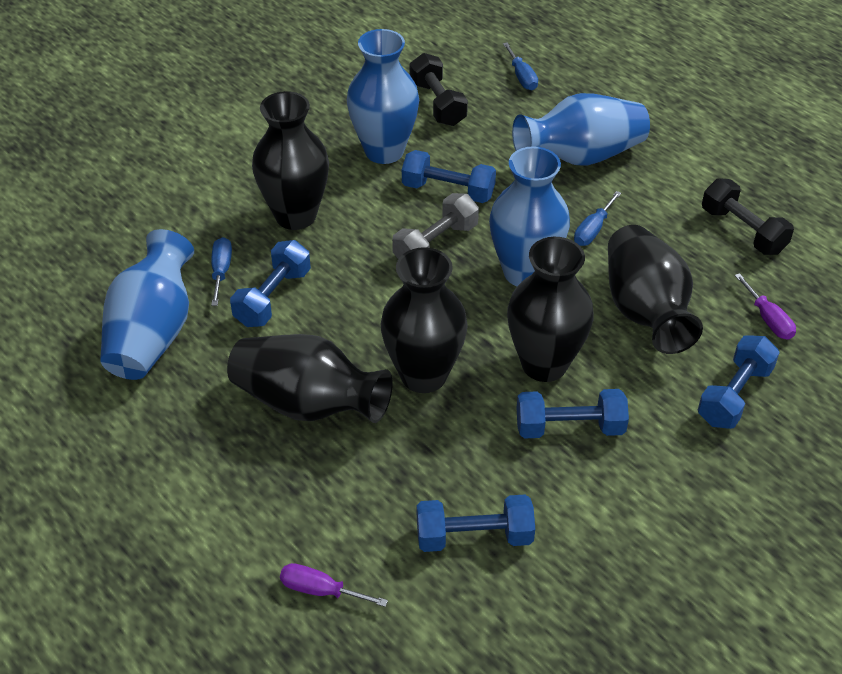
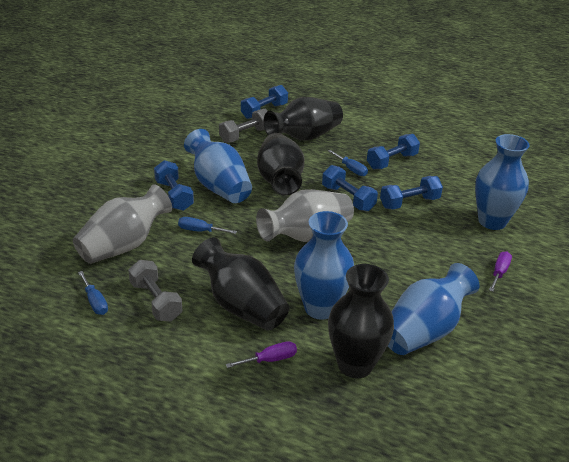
black dumbbell: 2 -> 0
black vase: 5 -> 4
grey dumbbell: 1 -> 2
grey vase: 0 -> 2

